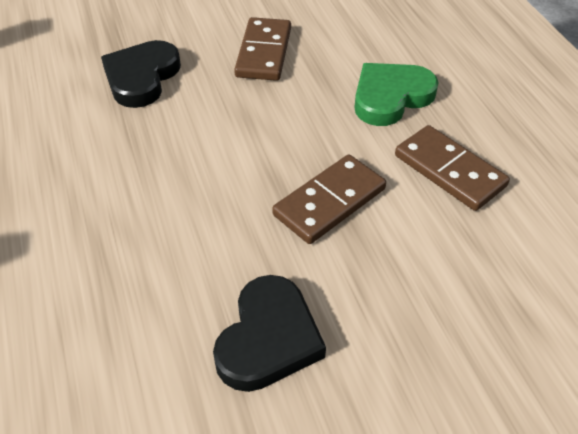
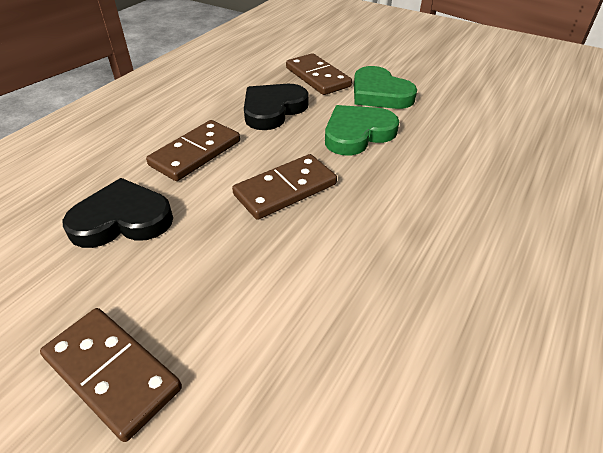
brown domino: 3 -> 4
green heart: 1 -> 2

